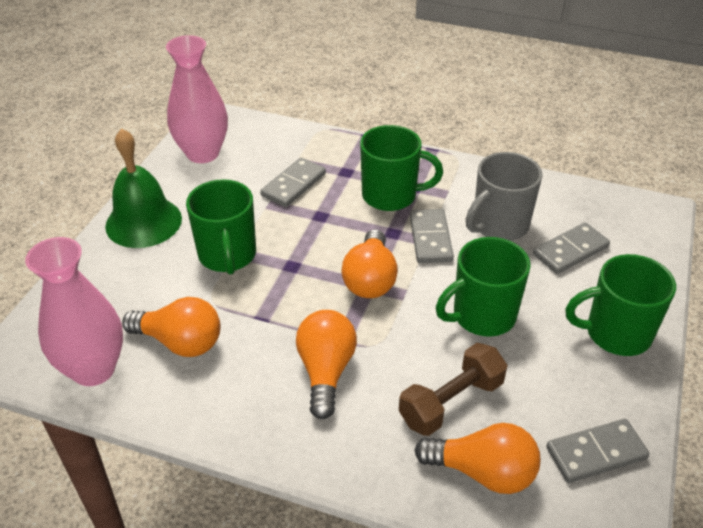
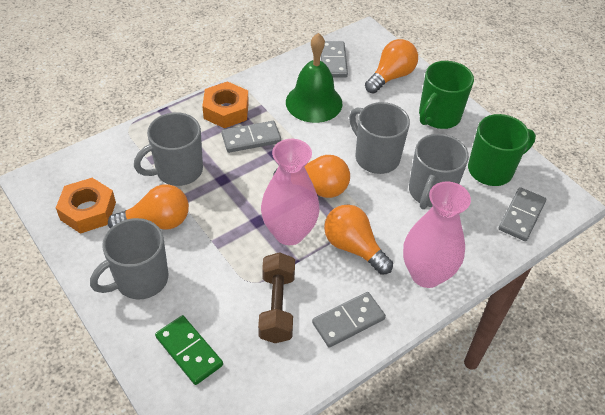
green domino: 0 -> 1
green mug: 4 -> 2
grey mug: 1 -> 4
orange nut: 0 -> 2

